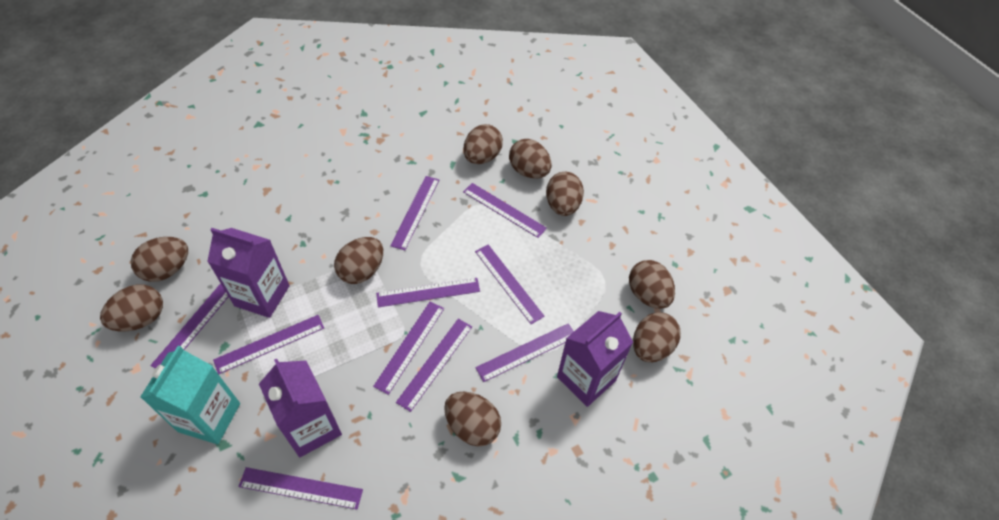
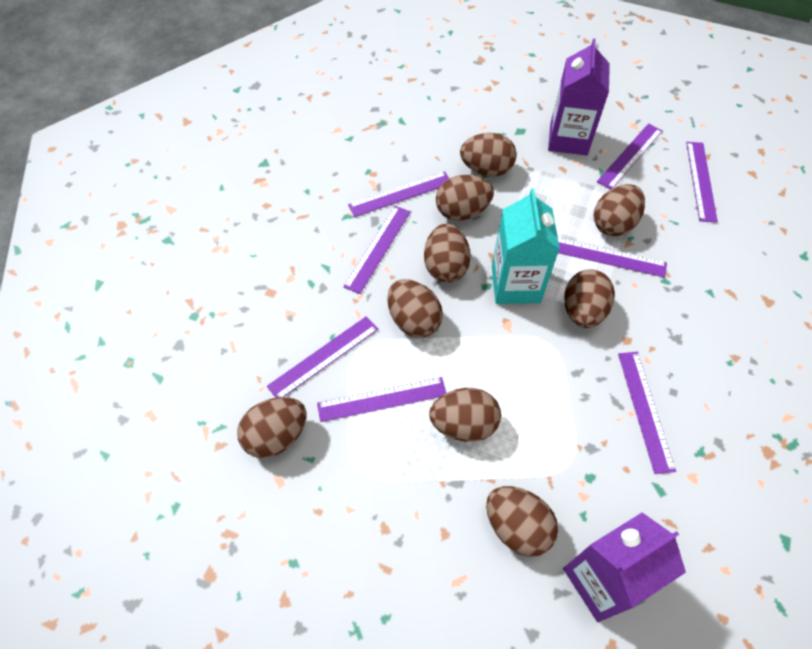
purple carton: 3 -> 2
purple ruler: 10 -> 8

